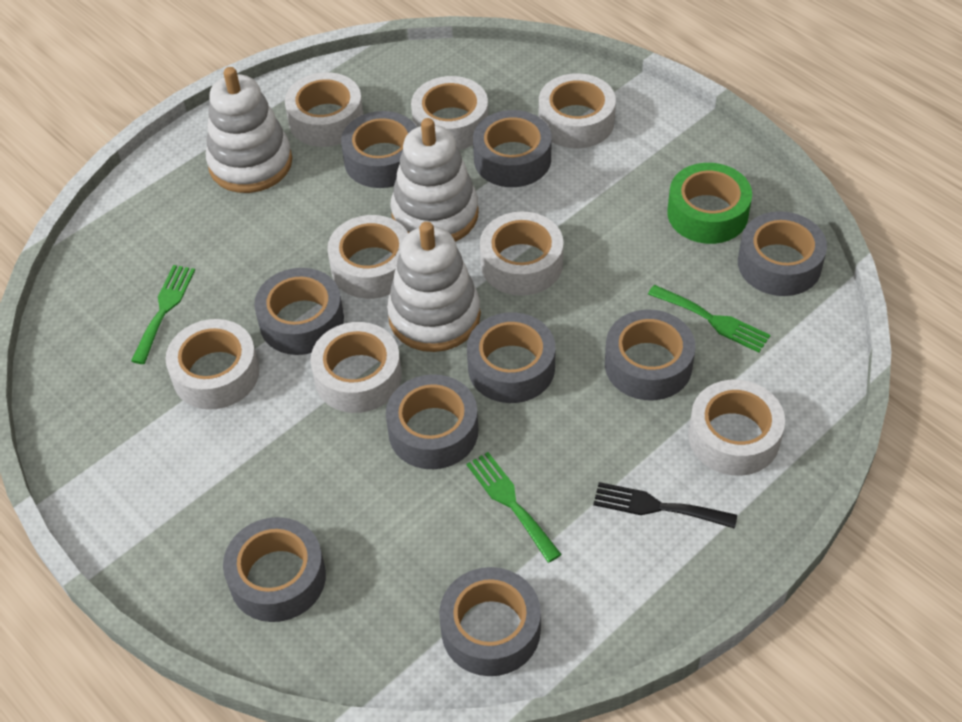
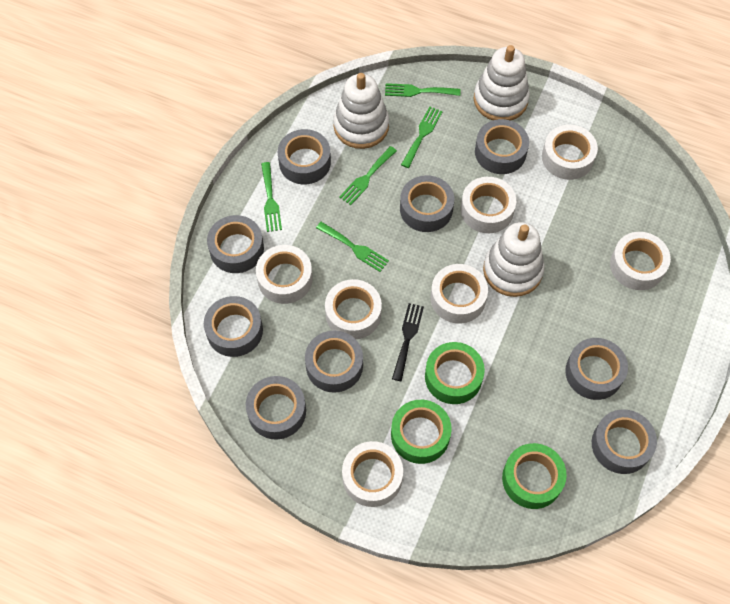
green fork: 3 -> 5
green tape: 1 -> 3
white tape: 8 -> 7

